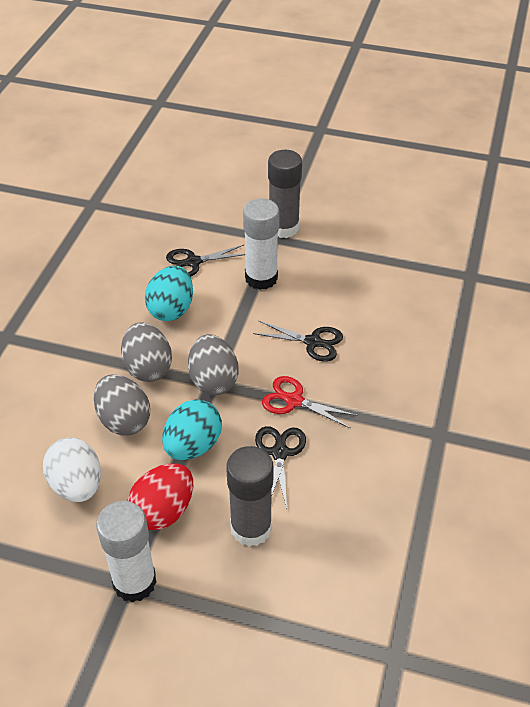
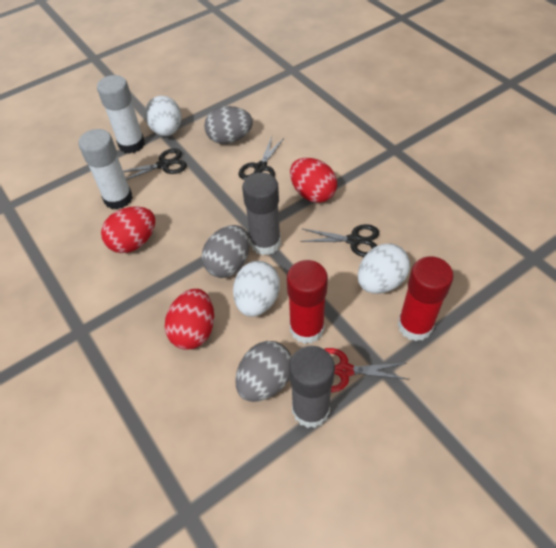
red egg: 1 -> 3
red glue stick: 0 -> 2
turquoise egg: 2 -> 0
white egg: 1 -> 3

